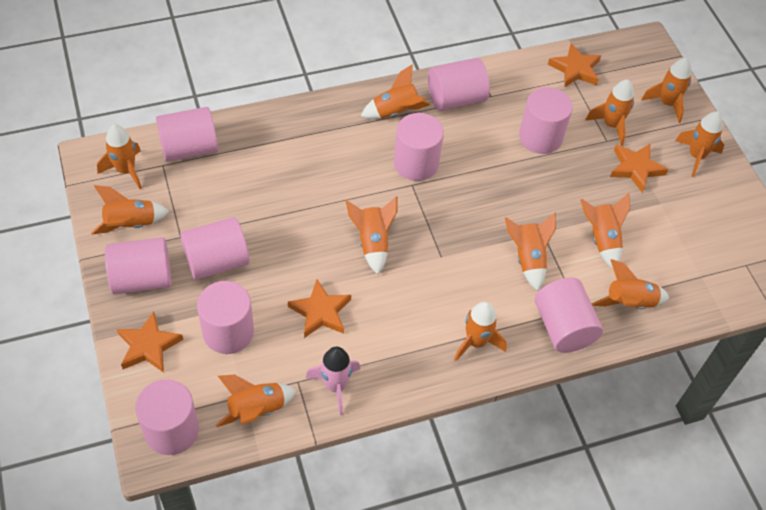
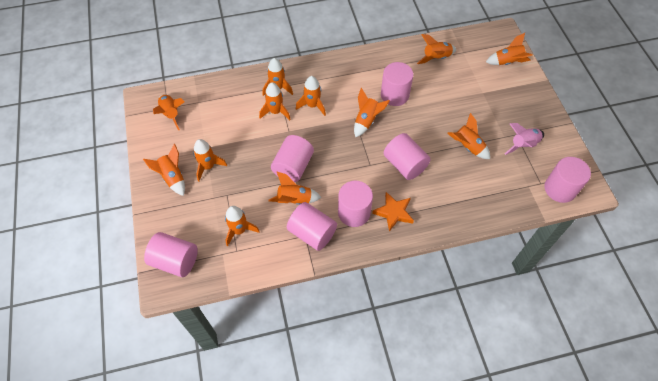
orange star: 4 -> 1
pink cylinder: 9 -> 7

